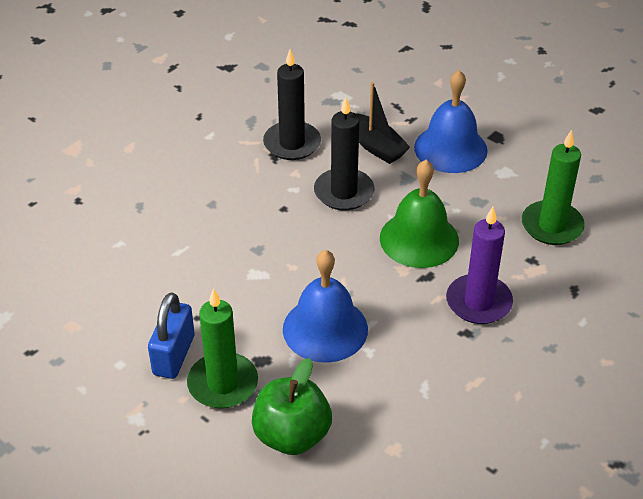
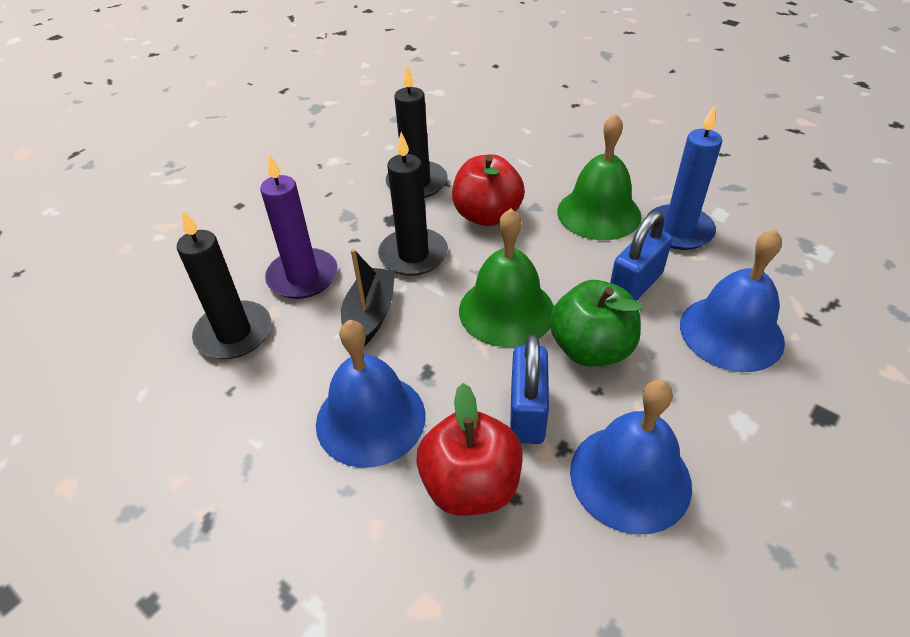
black candle: 2 -> 3
blue bell: 2 -> 3
blue candle: 0 -> 1
blue padlock: 1 -> 2
green bell: 1 -> 2
green candle: 2 -> 0
red apple: 0 -> 2

